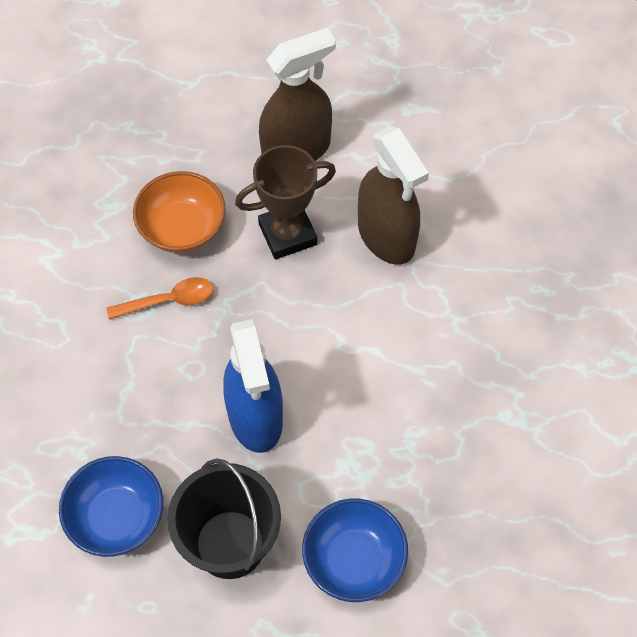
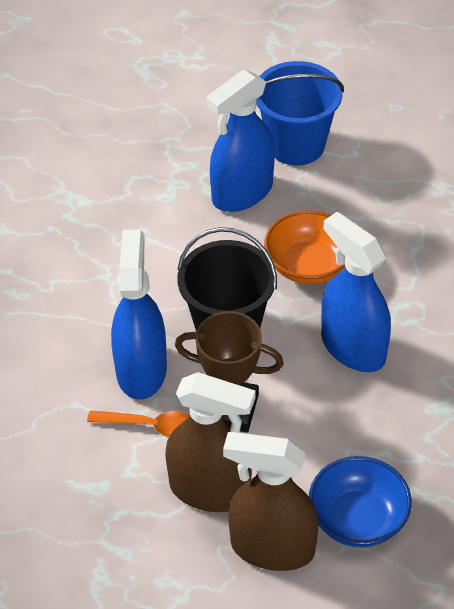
blue bowl: 2 -> 1
blue bucket: 0 -> 1
blue spray bottle: 1 -> 3

